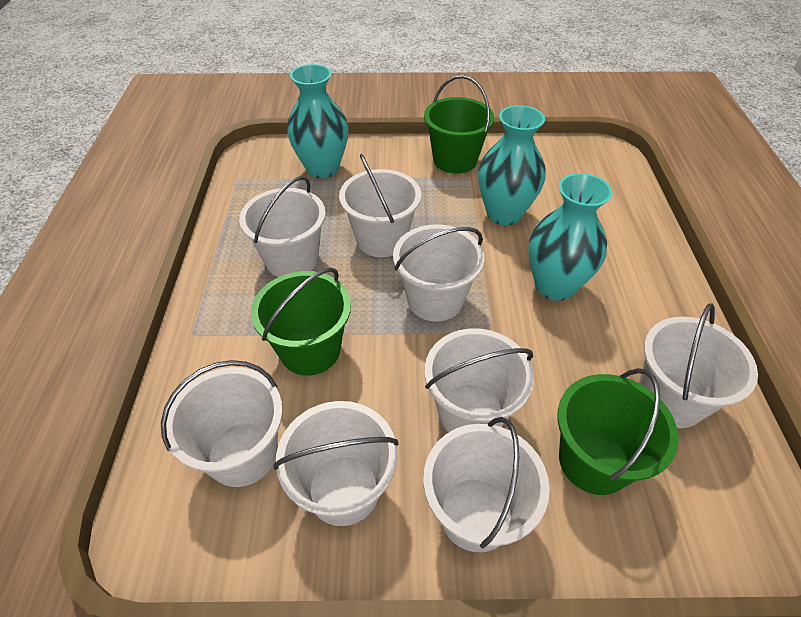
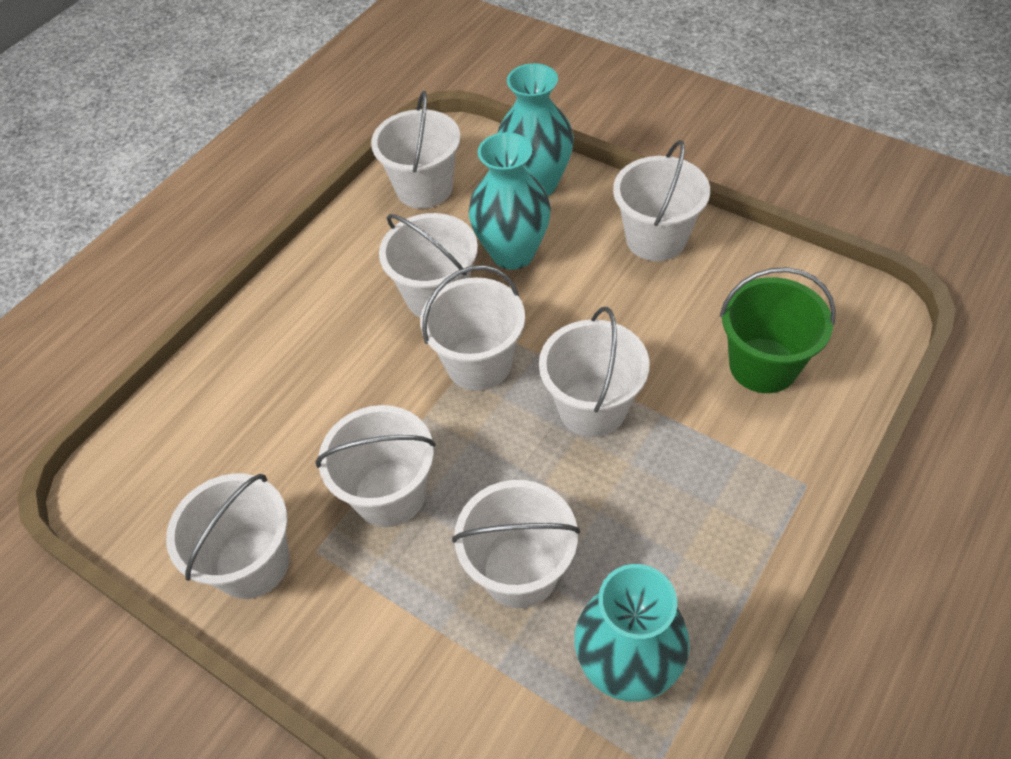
green bucket: 3 -> 1

